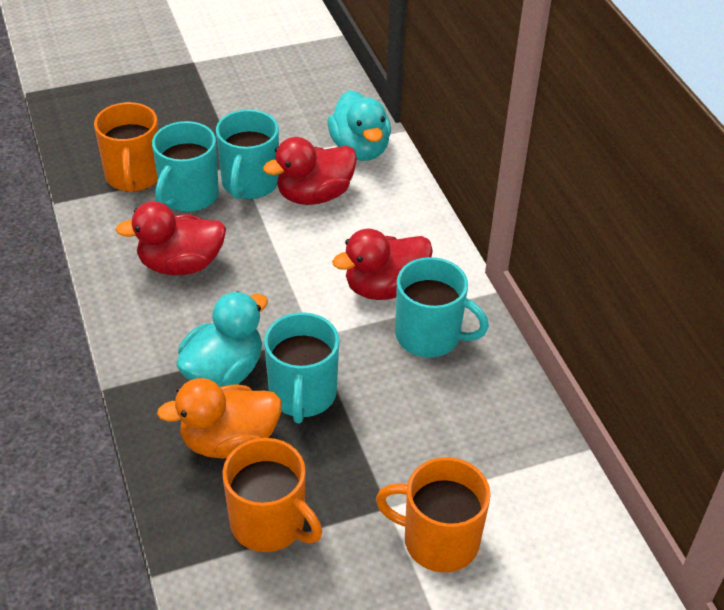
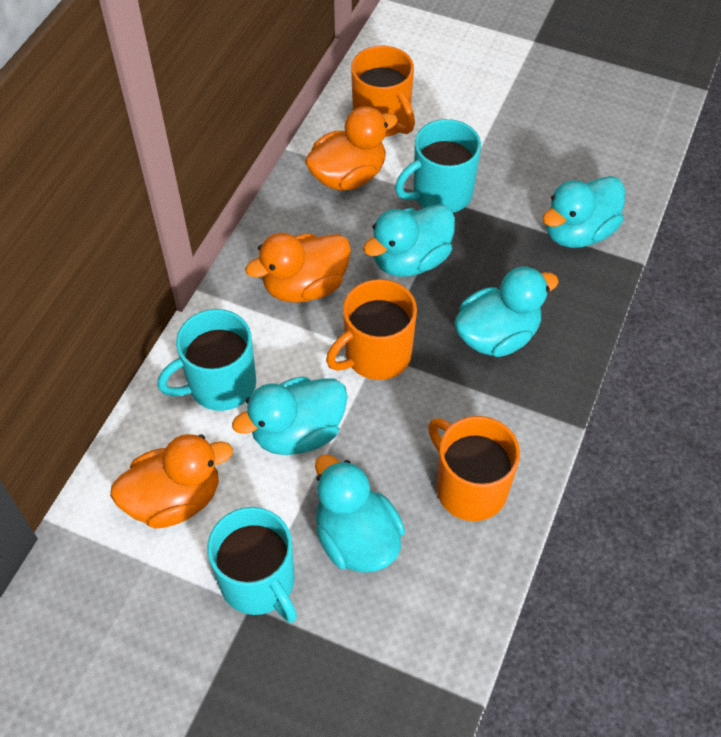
orange duck: 1 -> 3
red duck: 3 -> 0
turquoise duck: 2 -> 5
turquoise mug: 4 -> 3

